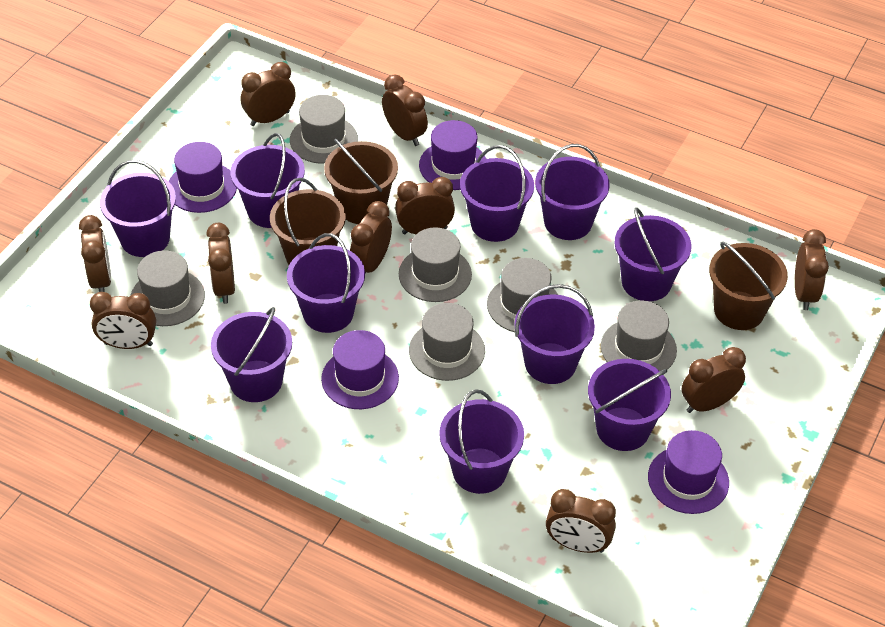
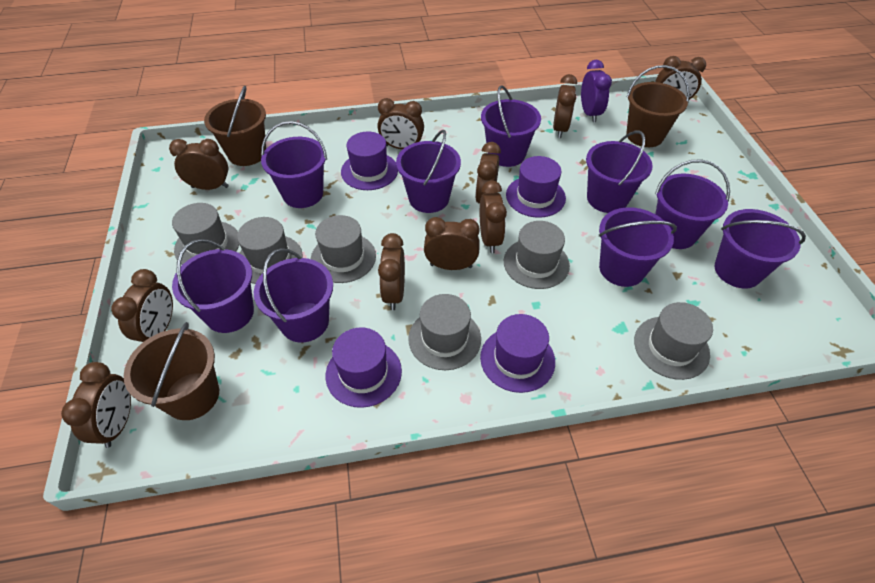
purple bucket: 10 -> 9
purple clock: 0 -> 1

